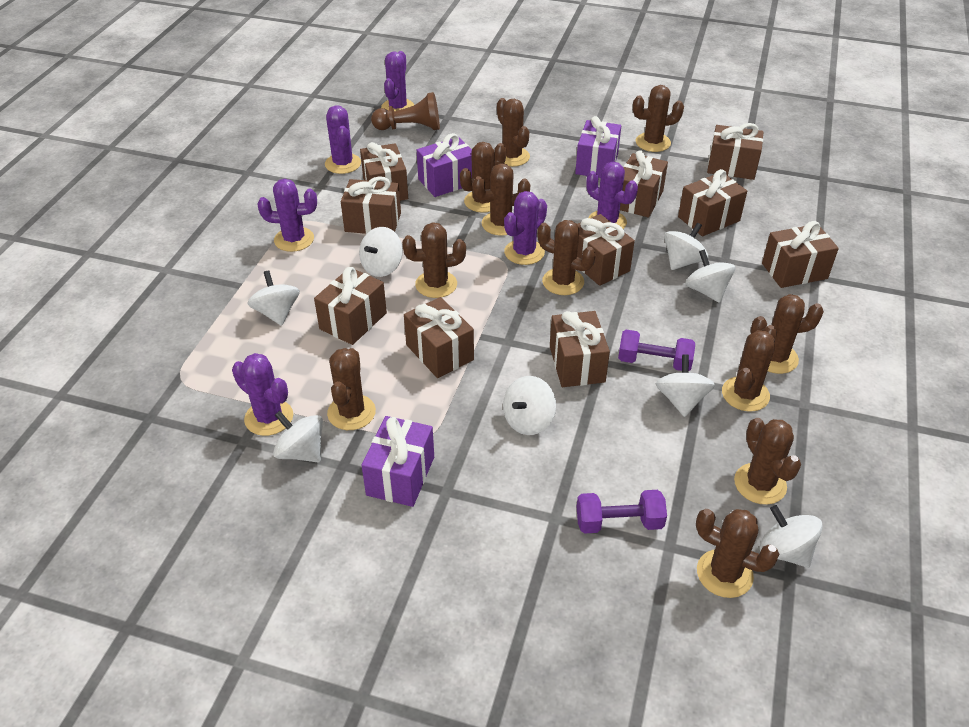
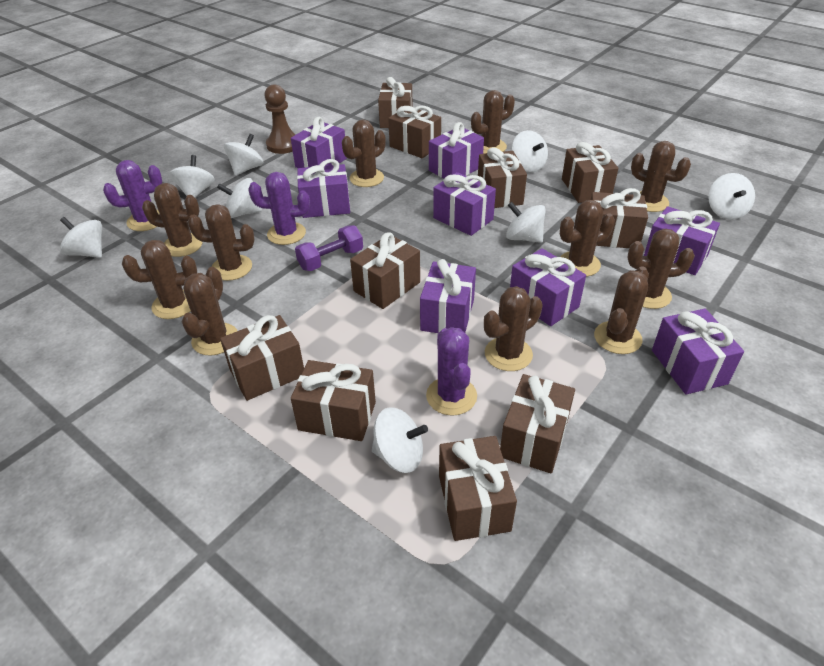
purple cactus: 6 -> 3
purple dumbbell: 2 -> 1
purple gift: 3 -> 8

